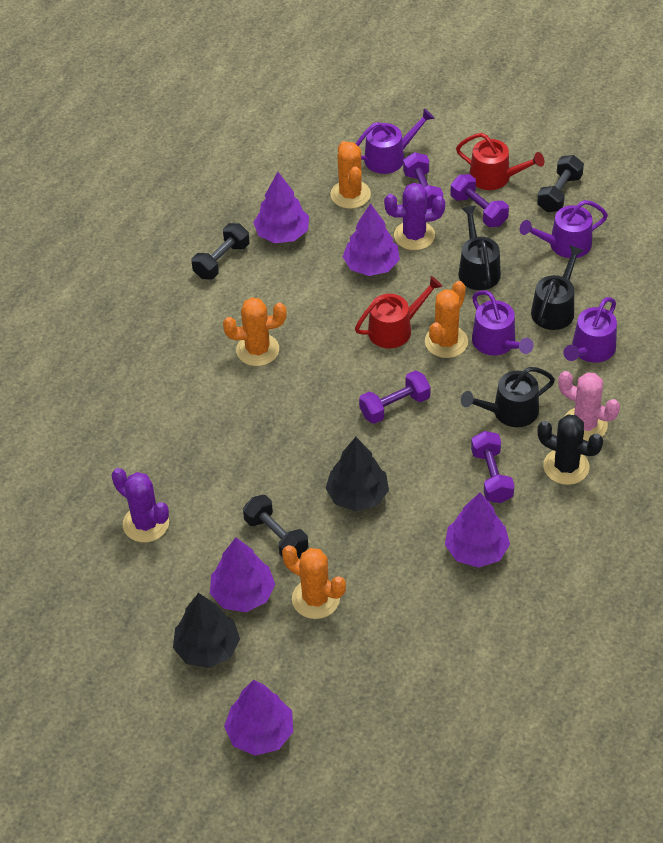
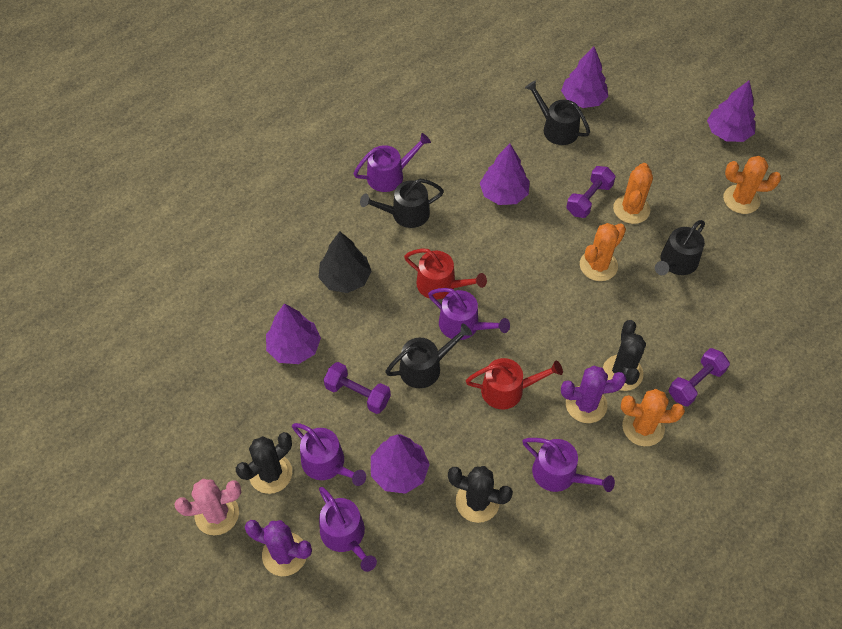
black cactus: 1 -> 3
black dumbbell: 3 -> 0
black tree: 2 -> 1
black watering can: 3 -> 4
purple dumbbell: 4 -> 3
purple watering can: 4 -> 5

